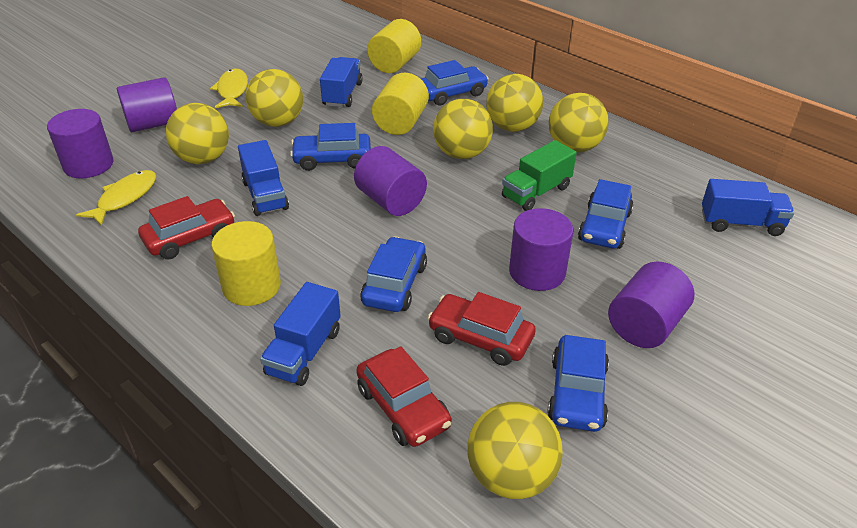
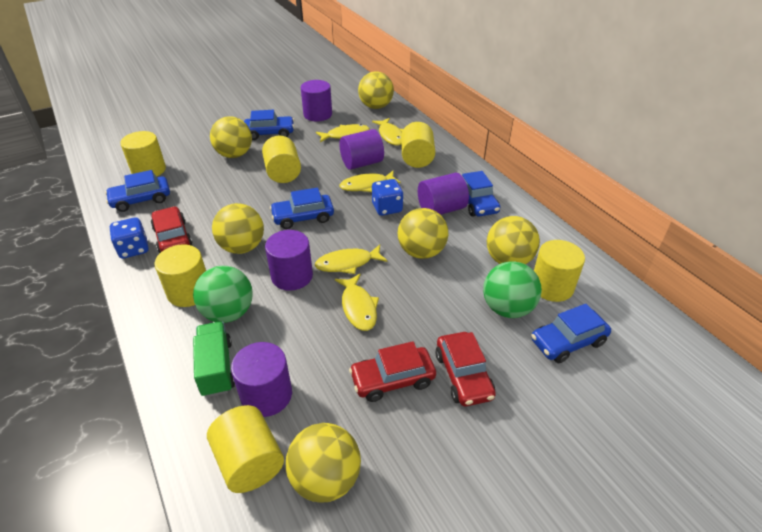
blue dice: 0 -> 2
blue truck: 4 -> 0
green ball: 0 -> 2
yellow cylinder: 3 -> 6
yellow fish: 2 -> 5

